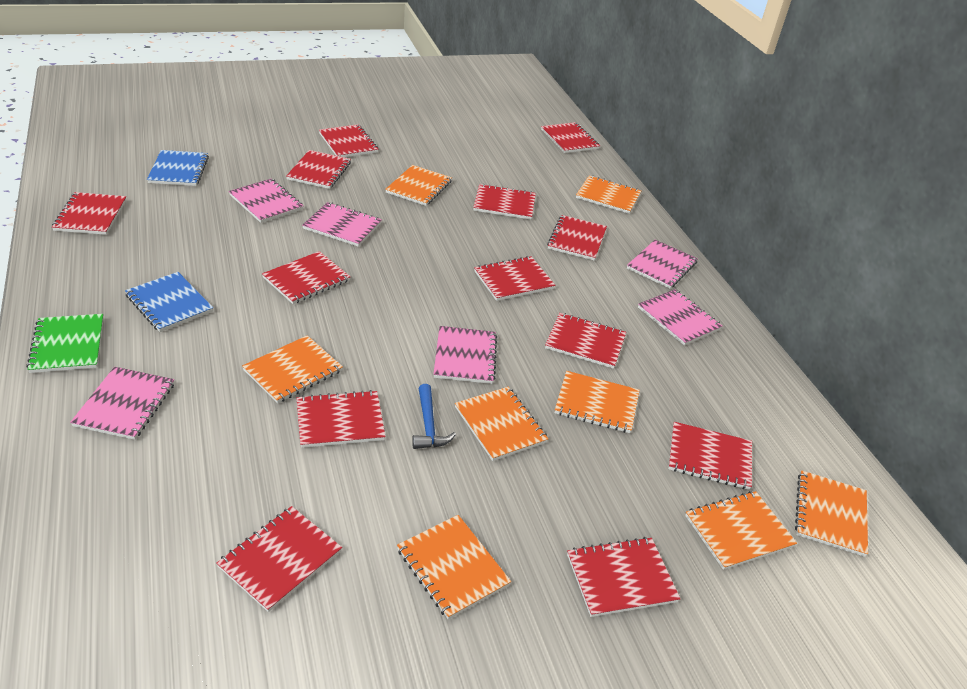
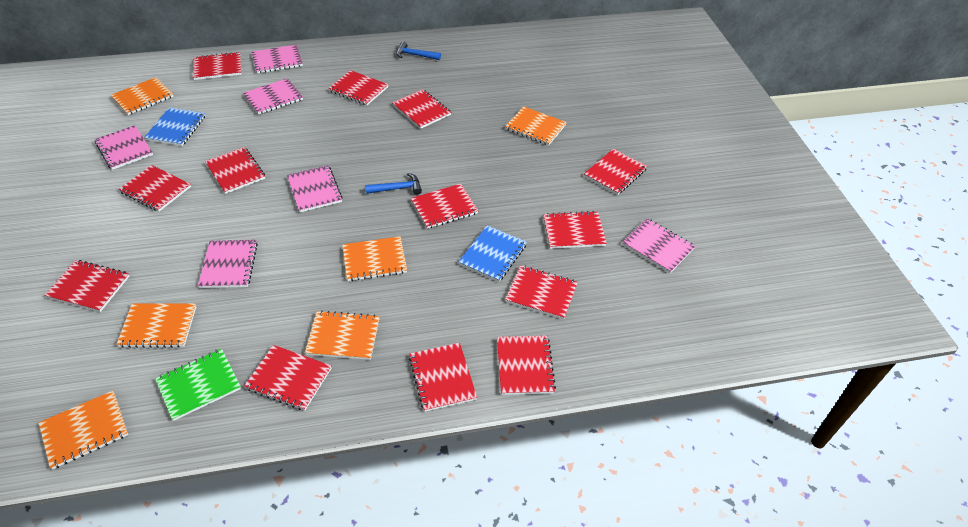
blue hammer: 1 -> 2
orange notebook: 8 -> 6

